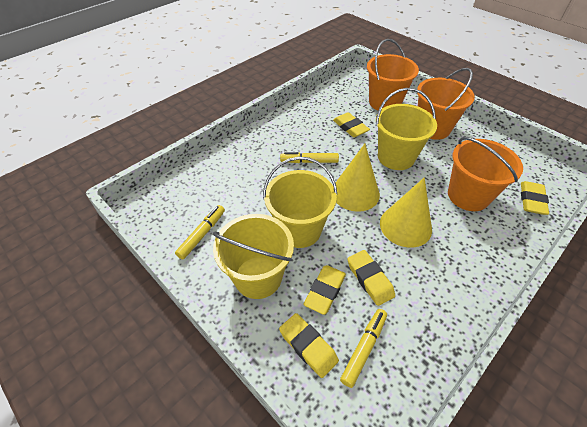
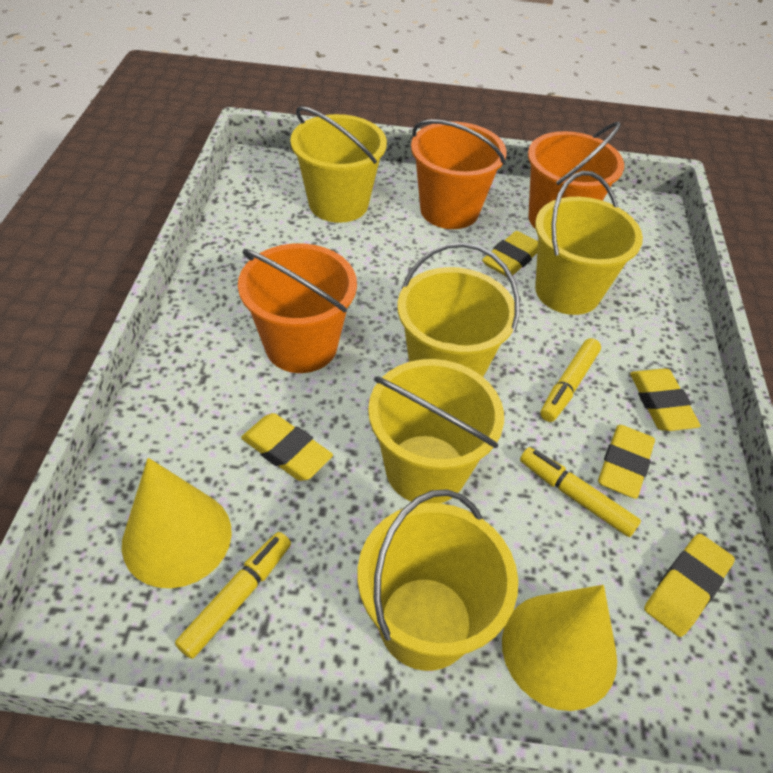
yellow bucket: 3 -> 5

